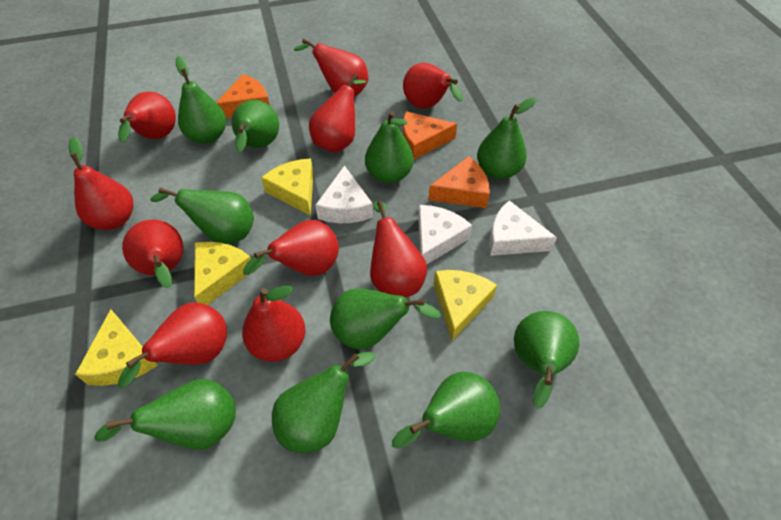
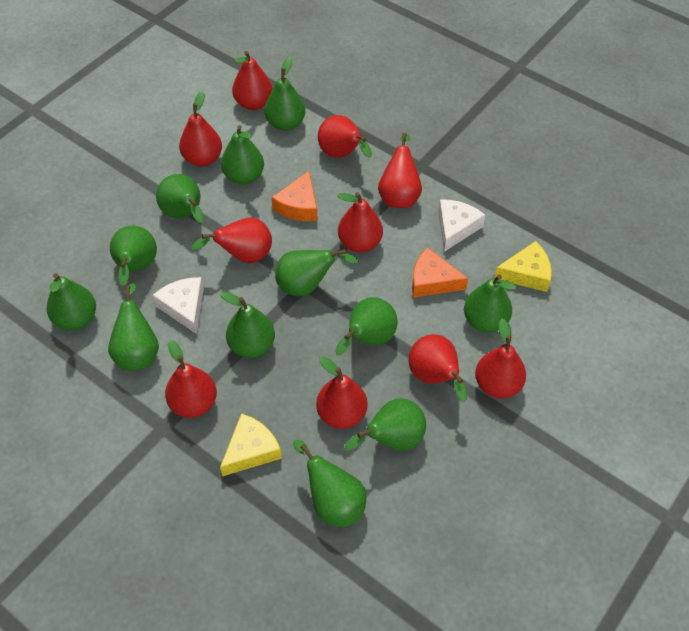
green pear: 10 -> 12
orange cheese: 3 -> 2
white cheese: 3 -> 2
yellow cheese: 4 -> 2

